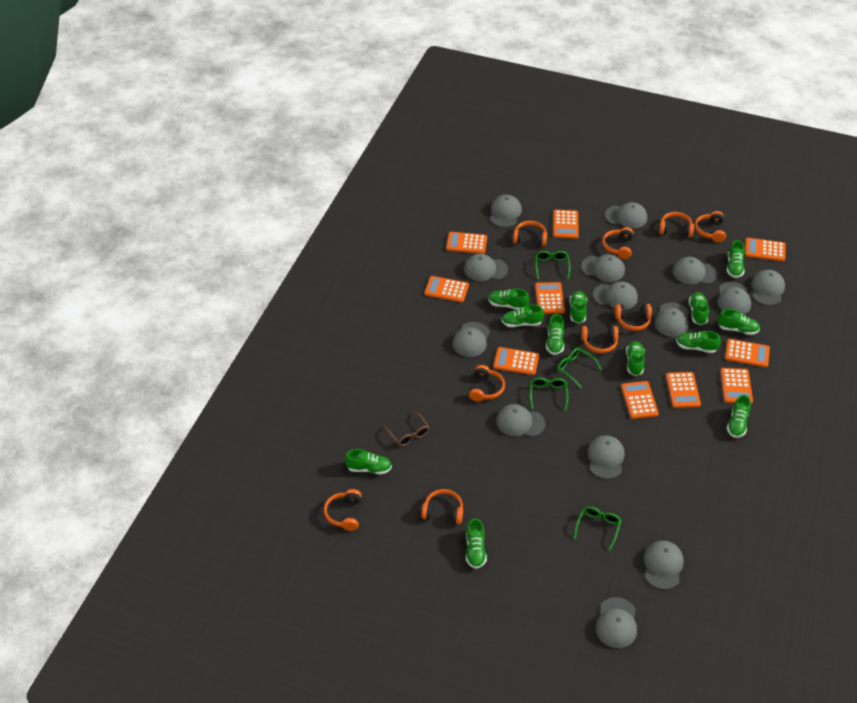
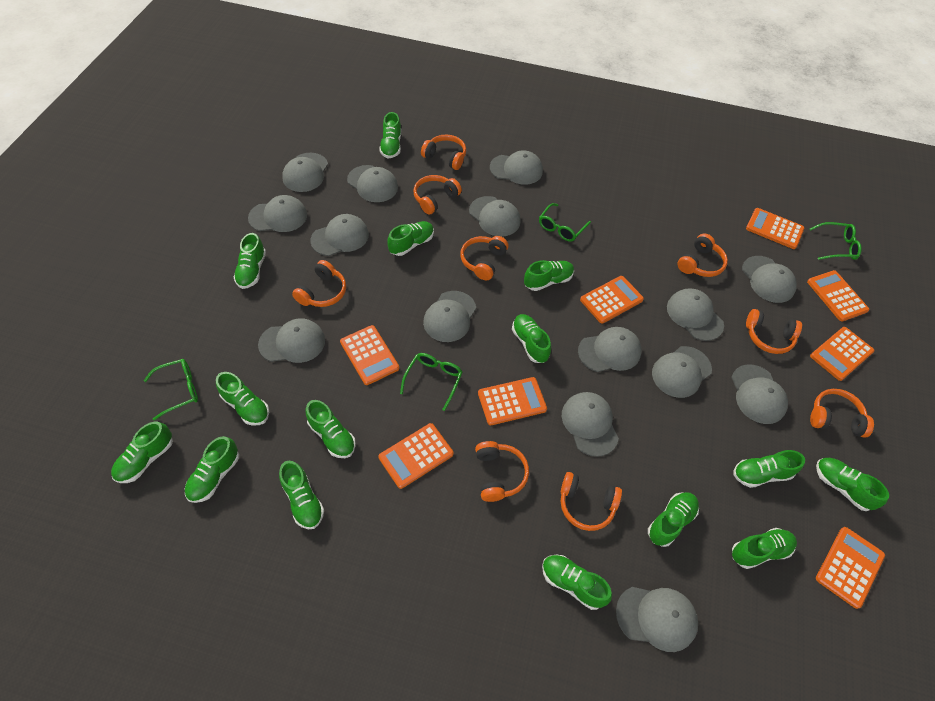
brown glasses: 1 -> 0
green shoe: 12 -> 15
grey cap: 14 -> 15
orange calculator: 10 -> 8

